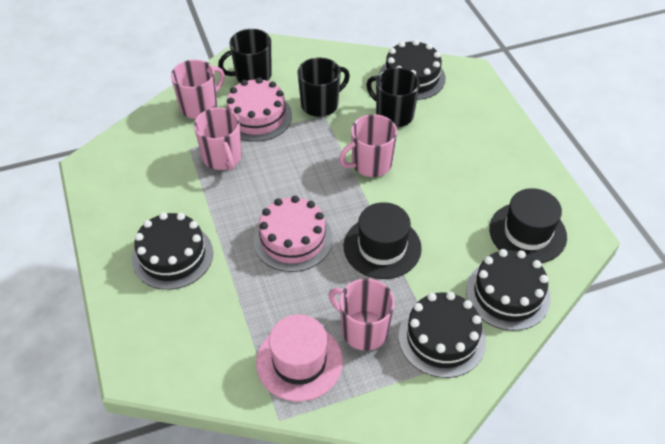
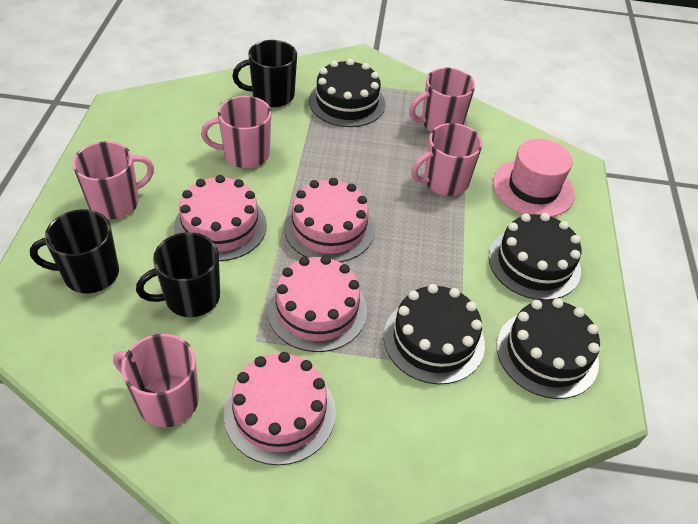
black hat: 2 -> 0
pink cake: 2 -> 4
pink mug: 4 -> 5

